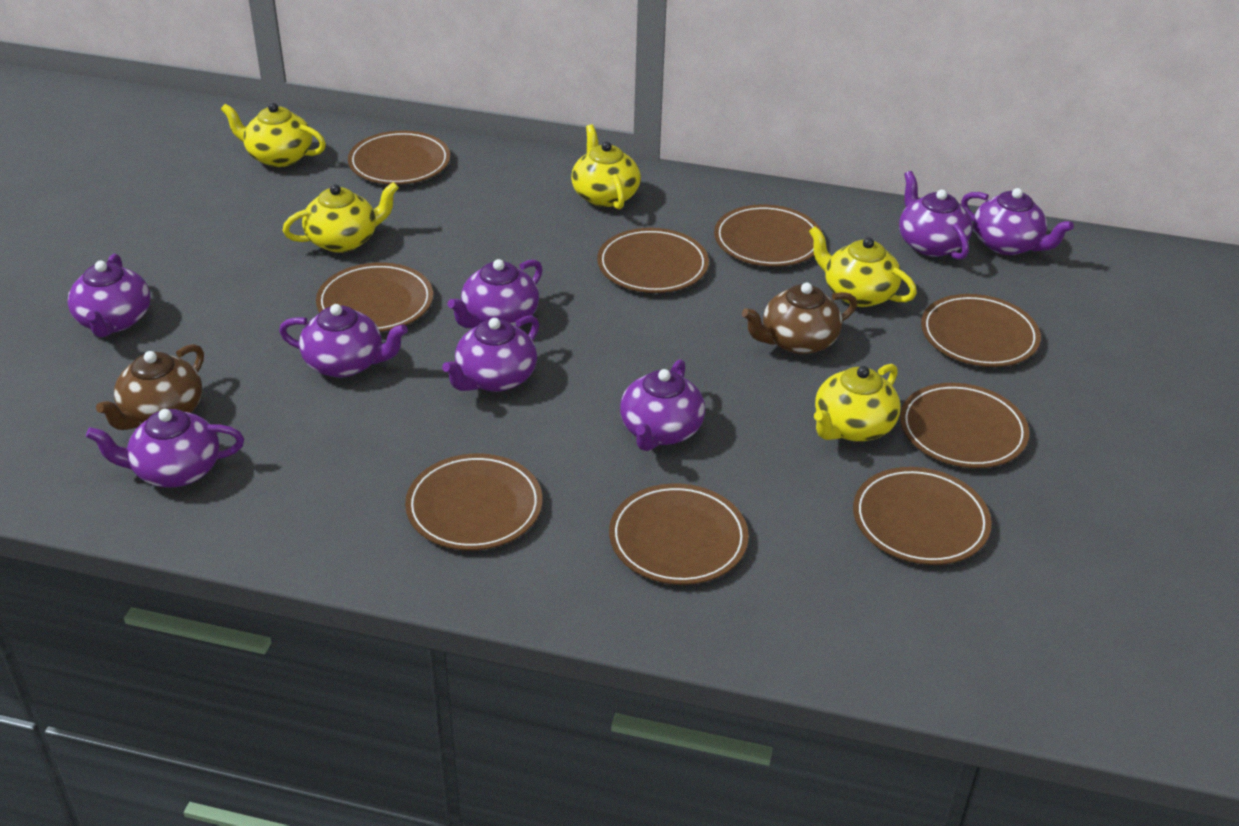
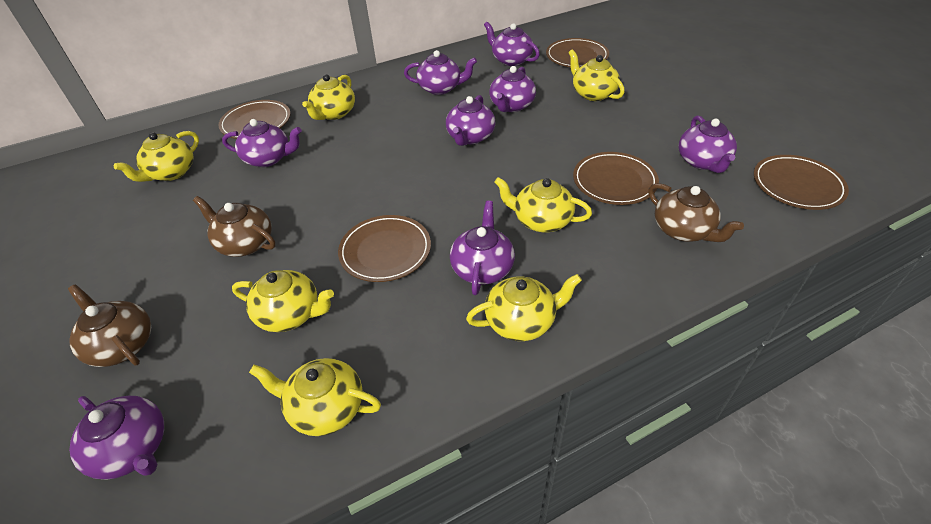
brown plate: 9 -> 5
brown teapot: 2 -> 3
yellow teapot: 5 -> 7

